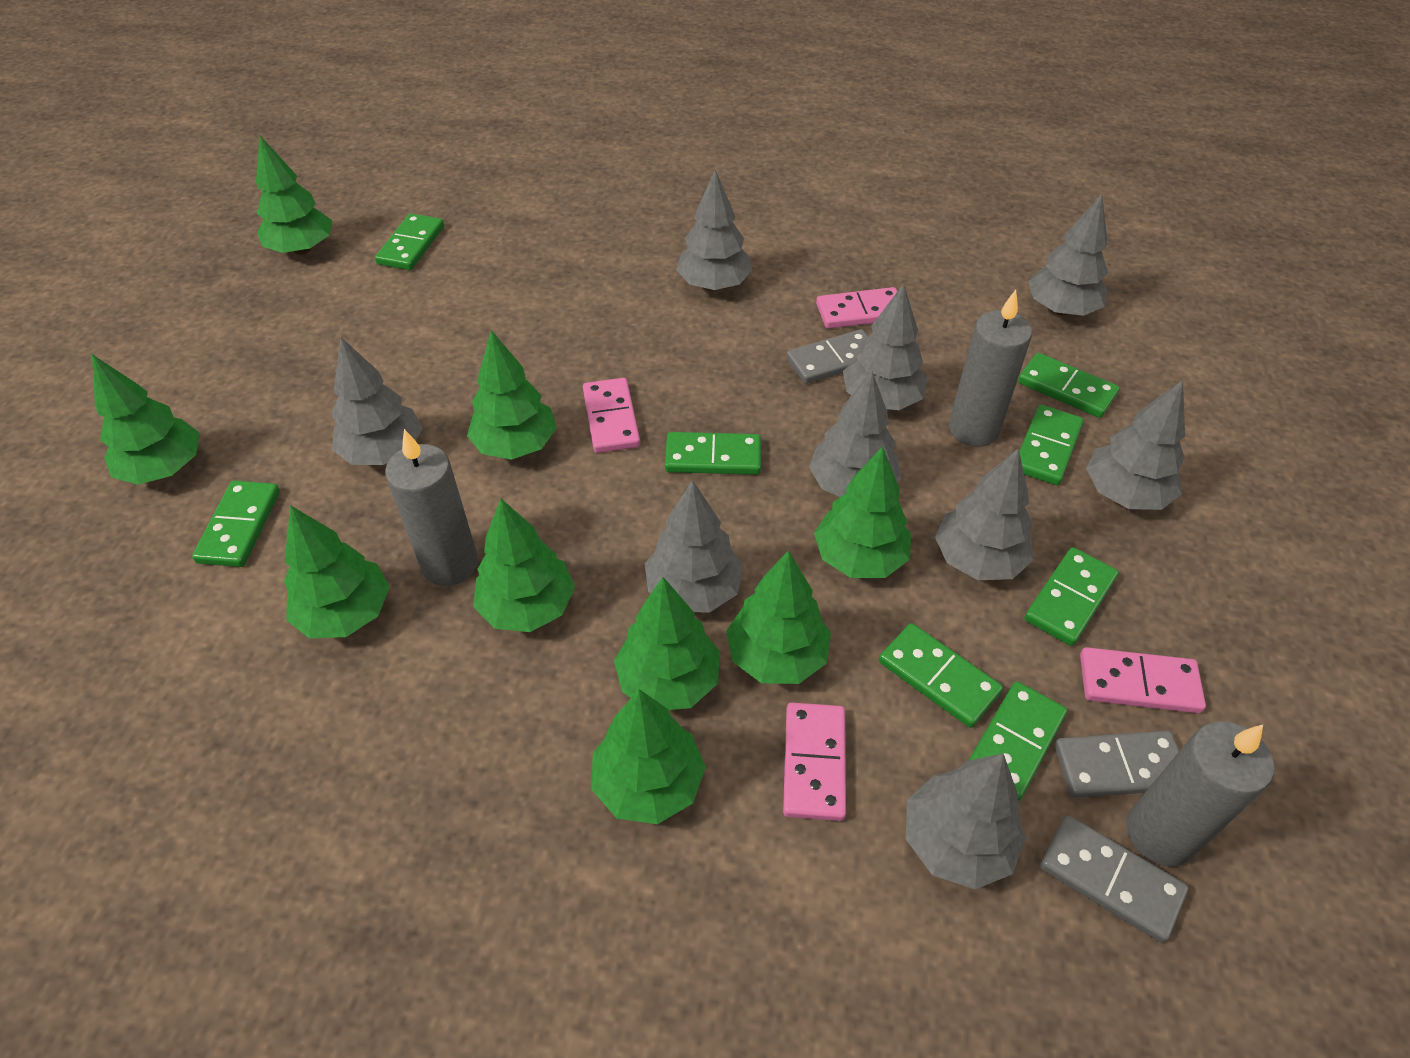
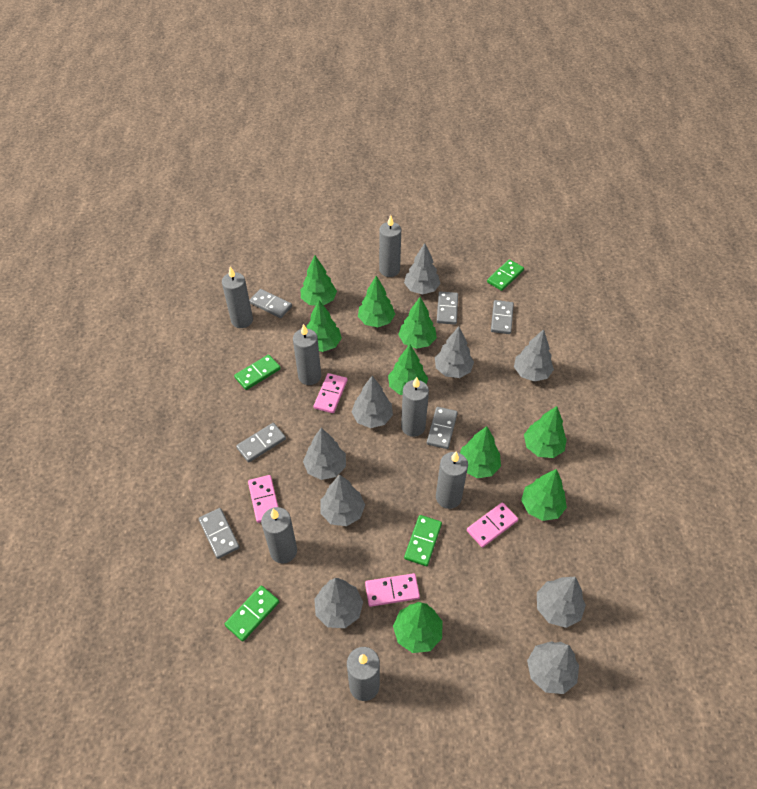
green domino: 8 -> 4
grey candle: 3 -> 7
grey domino: 3 -> 6

